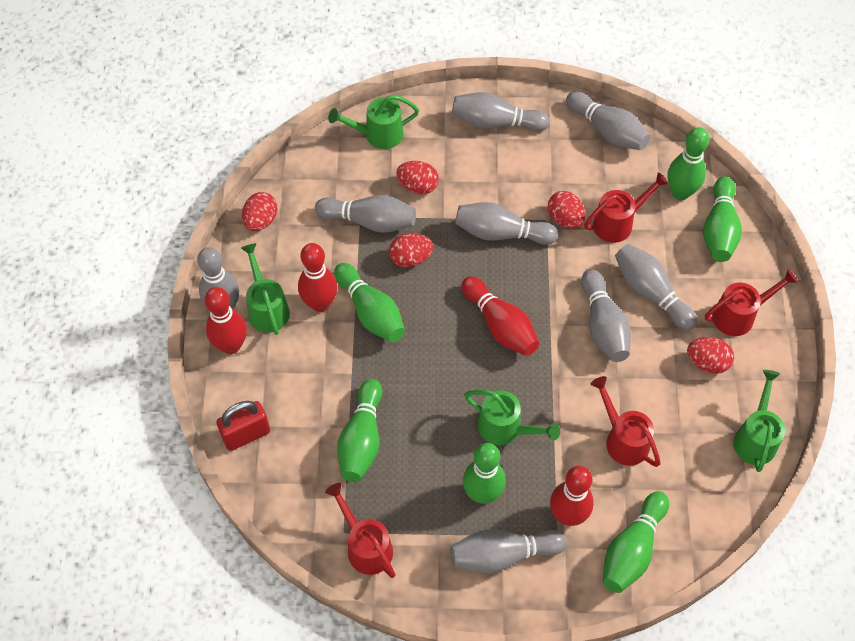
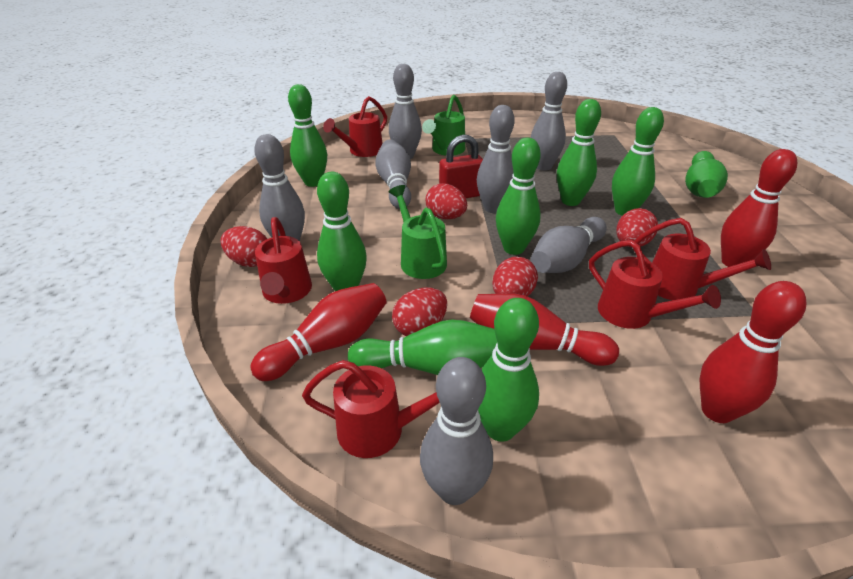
green bowling pin: 6 -> 8
green watering can: 4 -> 2
grey bowling pin: 8 -> 7
red watering can: 4 -> 5

